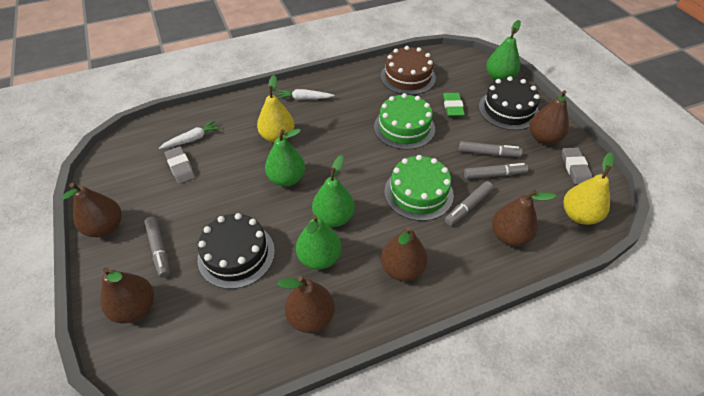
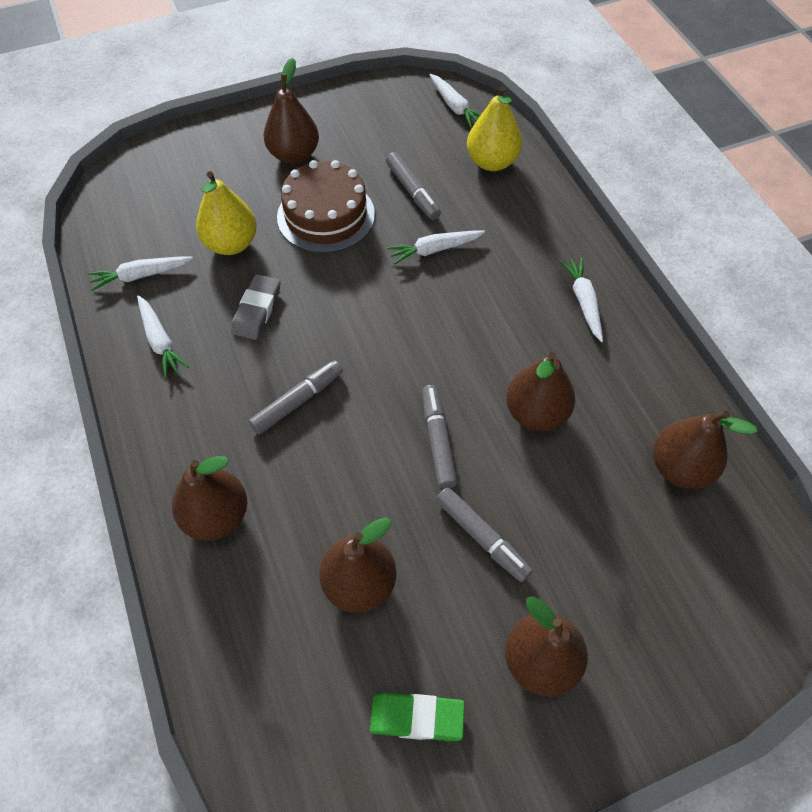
black cake: 2 -> 0
green cake: 2 -> 0
green pear: 4 -> 0
grey eraser: 2 -> 1
white carrot: 2 -> 5

